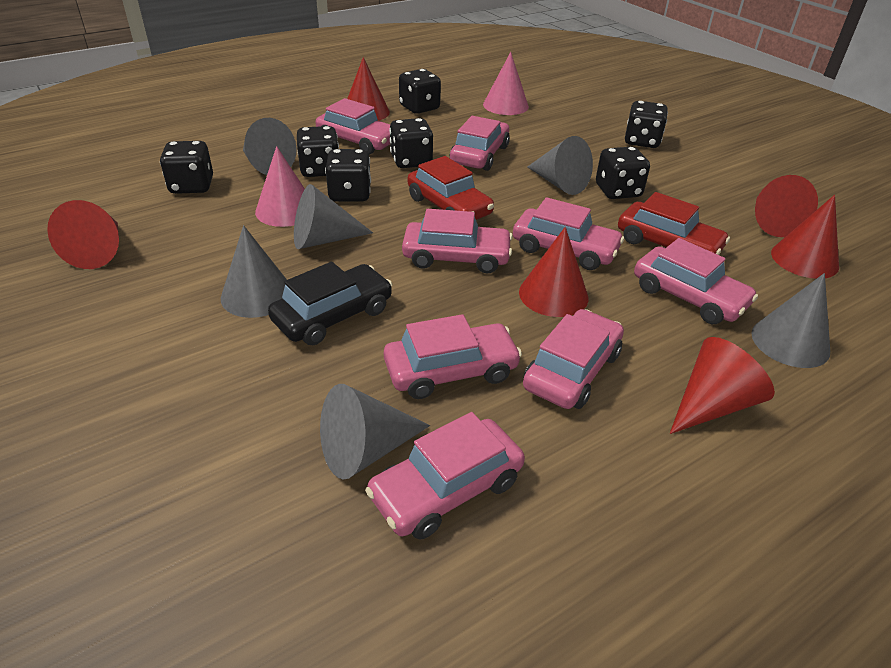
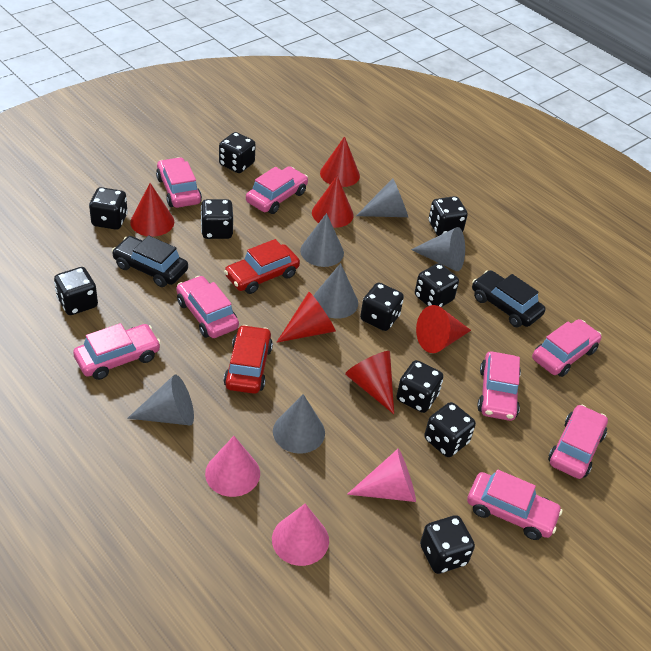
black car: 1 -> 2
black dice: 7 -> 10
pink cone: 2 -> 3

